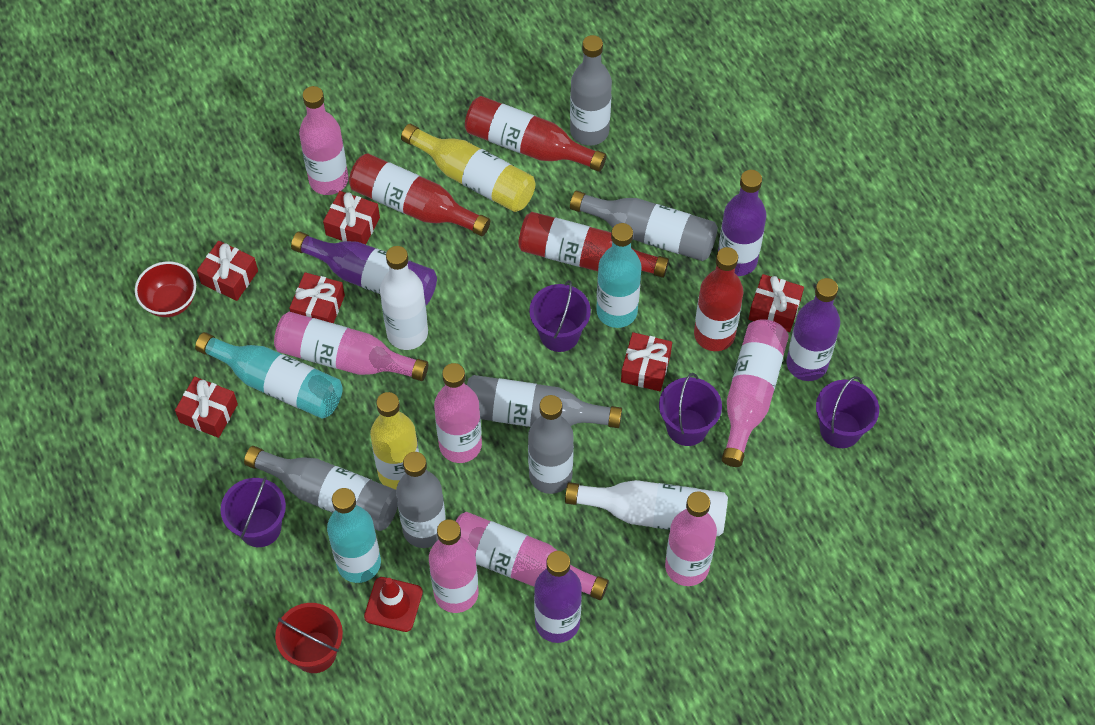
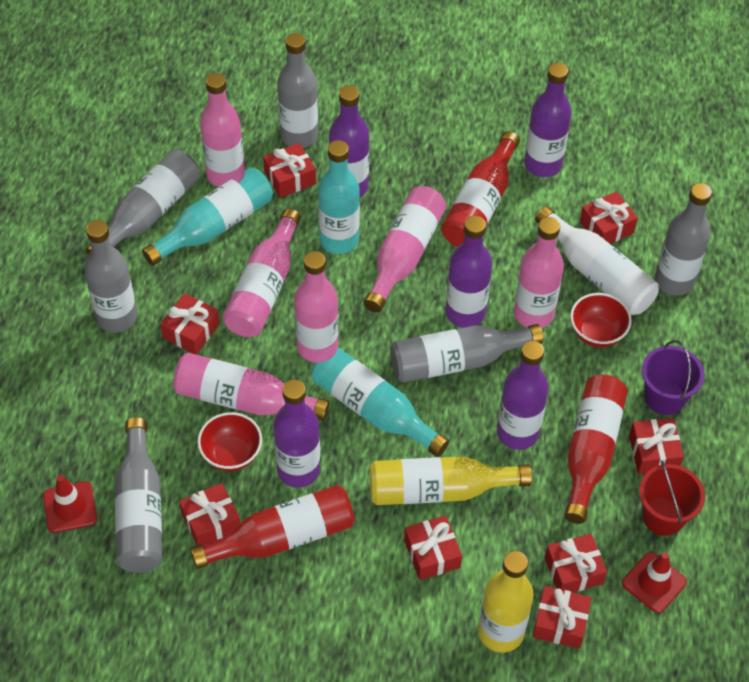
pink bottle: 7 -> 6
purple bottle: 4 -> 5
purple bucket: 4 -> 1
red bottle: 4 -> 3
red bowl: 1 -> 2
red gift: 6 -> 8
red traffic cone: 1 -> 2
white bottle: 2 -> 1

